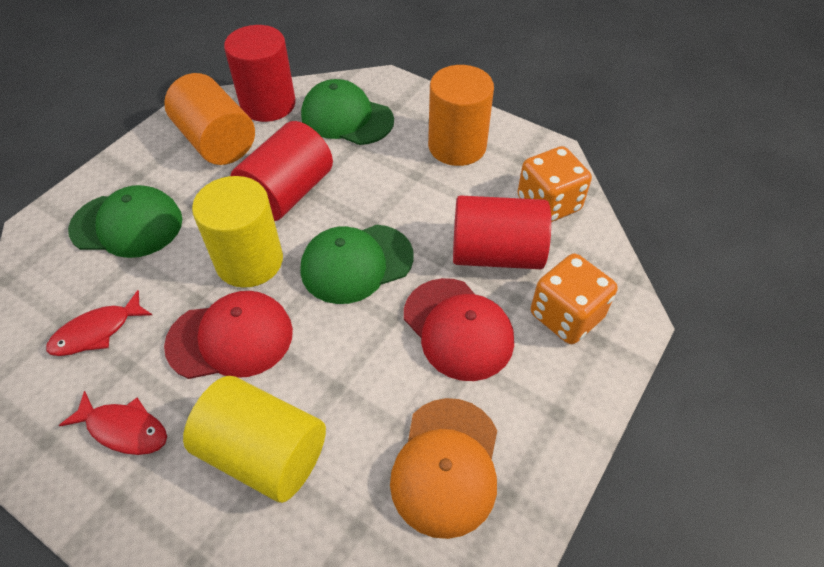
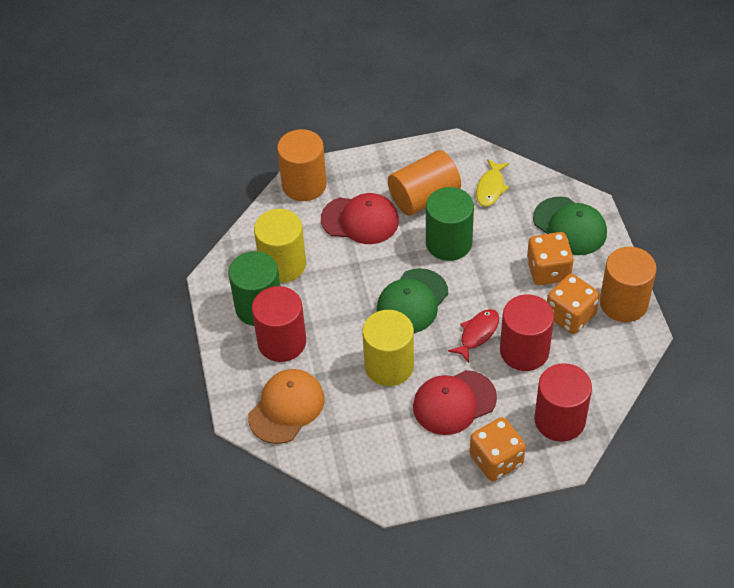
green cap: 3 -> 2
green cylinder: 0 -> 2
orange cylinder: 2 -> 3
orange dice: 2 -> 3
red fish: 2 -> 1
yellow fish: 0 -> 1

